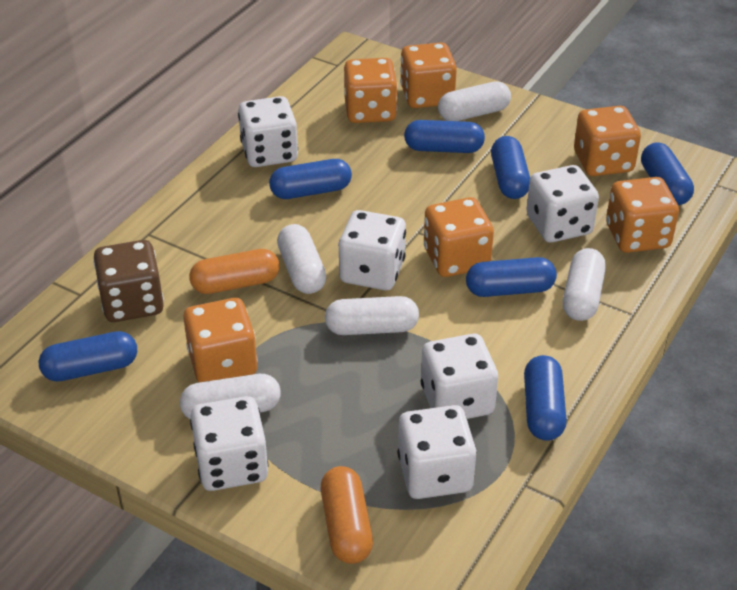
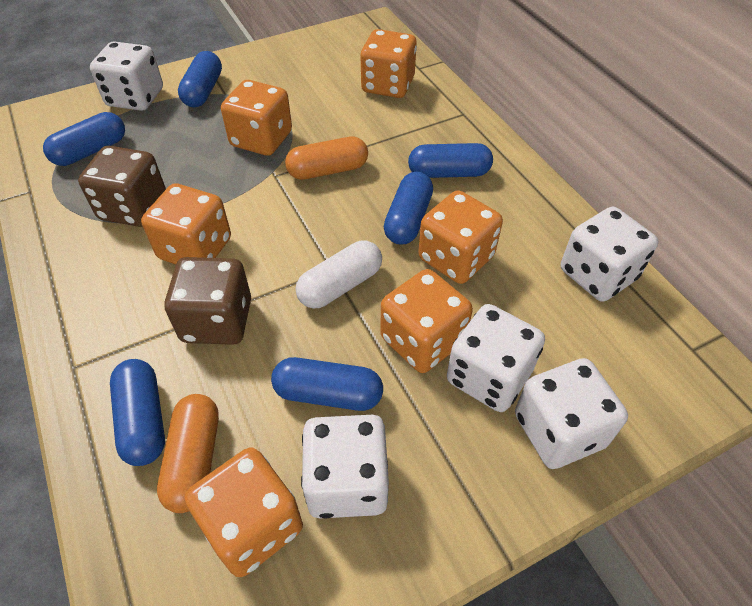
blue capsule: 7 -> 6
brown dice: 1 -> 2
white capsule: 5 -> 1
white dice: 6 -> 5

